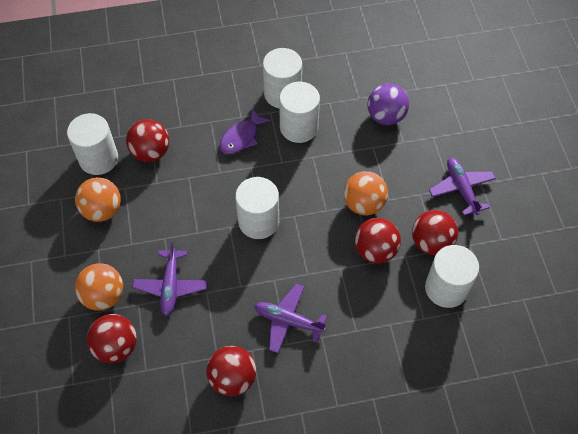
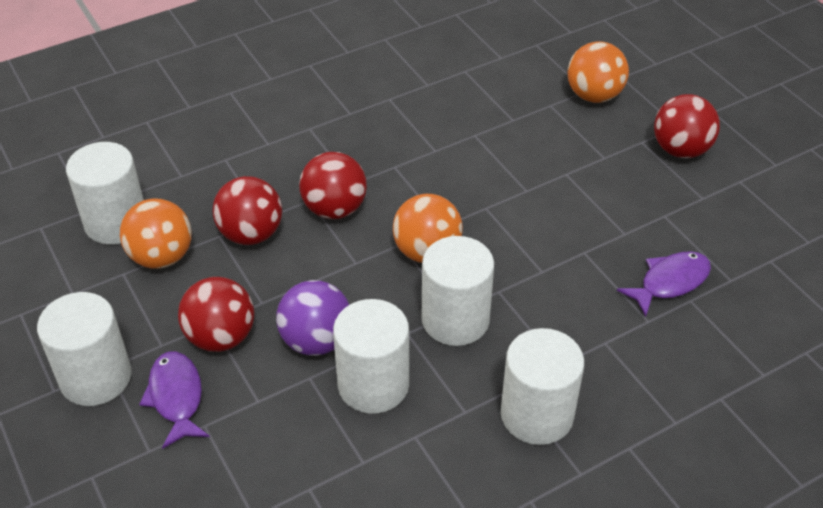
purple fish: 1 -> 2
purple plane: 3 -> 0
red ball: 5 -> 4

